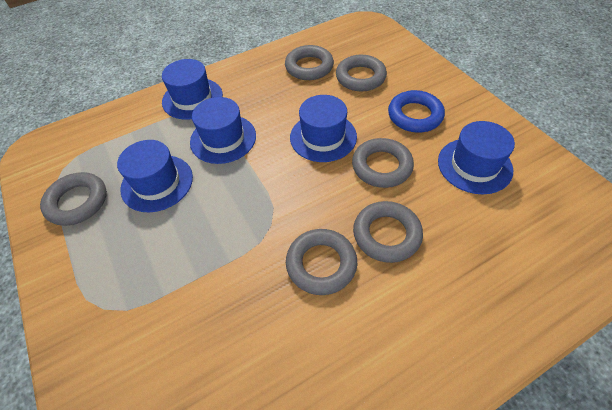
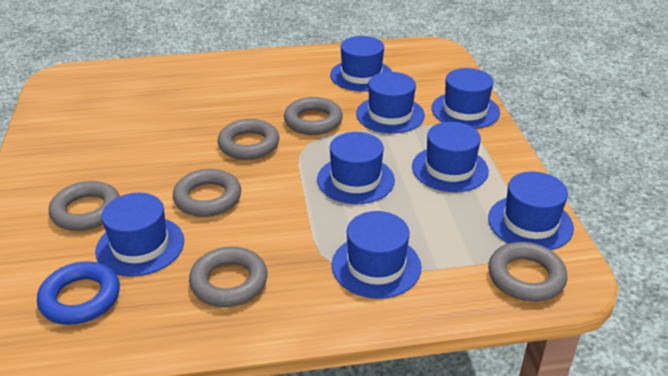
blue hat: 5 -> 8

